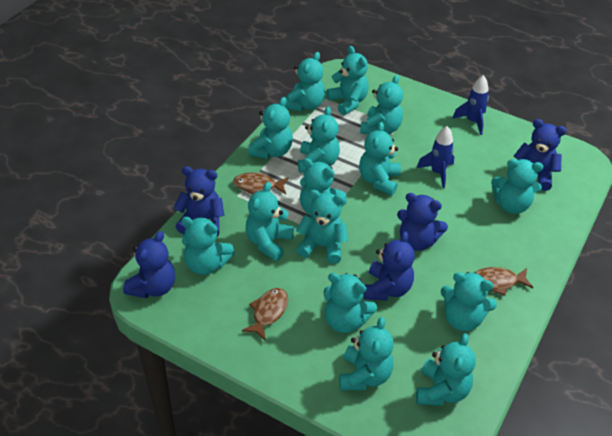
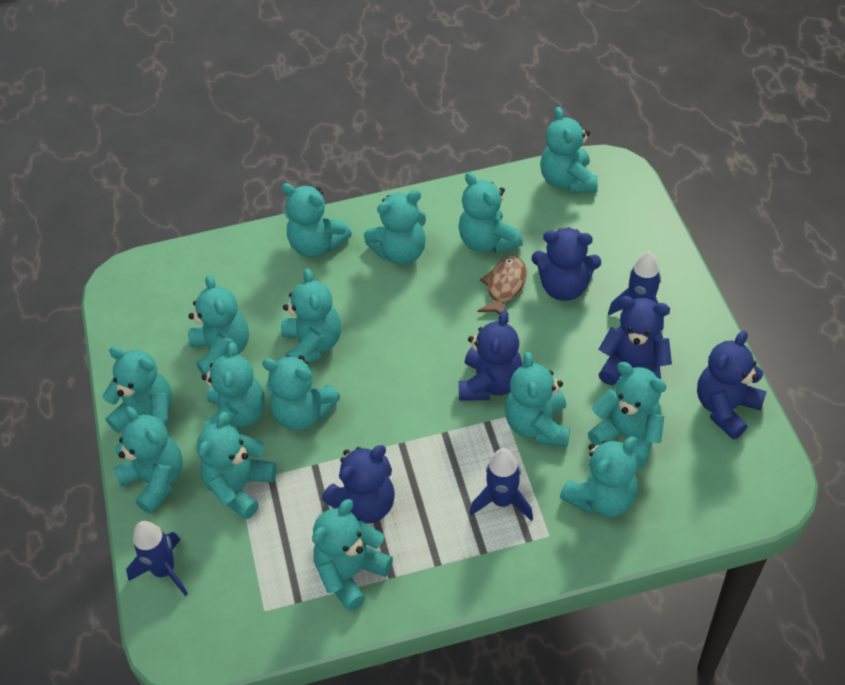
blue rocket: 2 -> 3
brown fish: 3 -> 1

